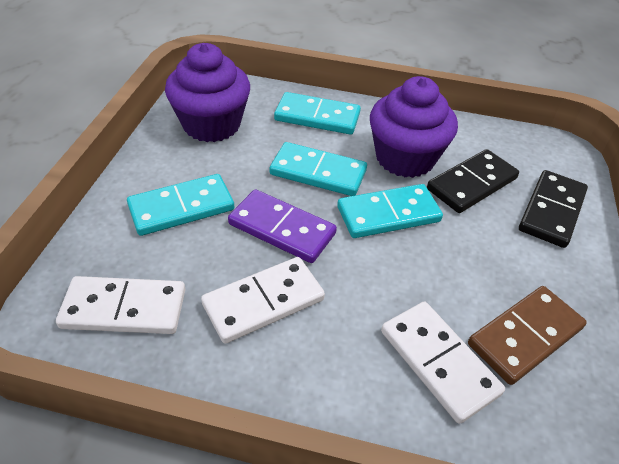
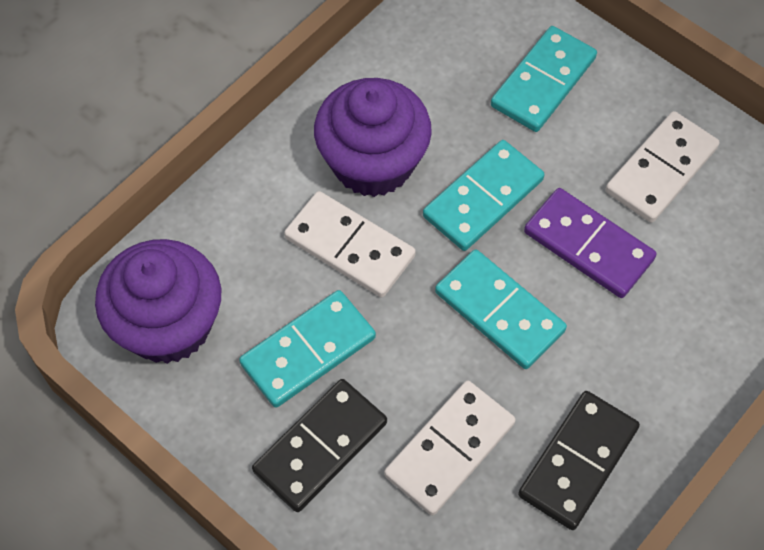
brown domino: 1 -> 0

